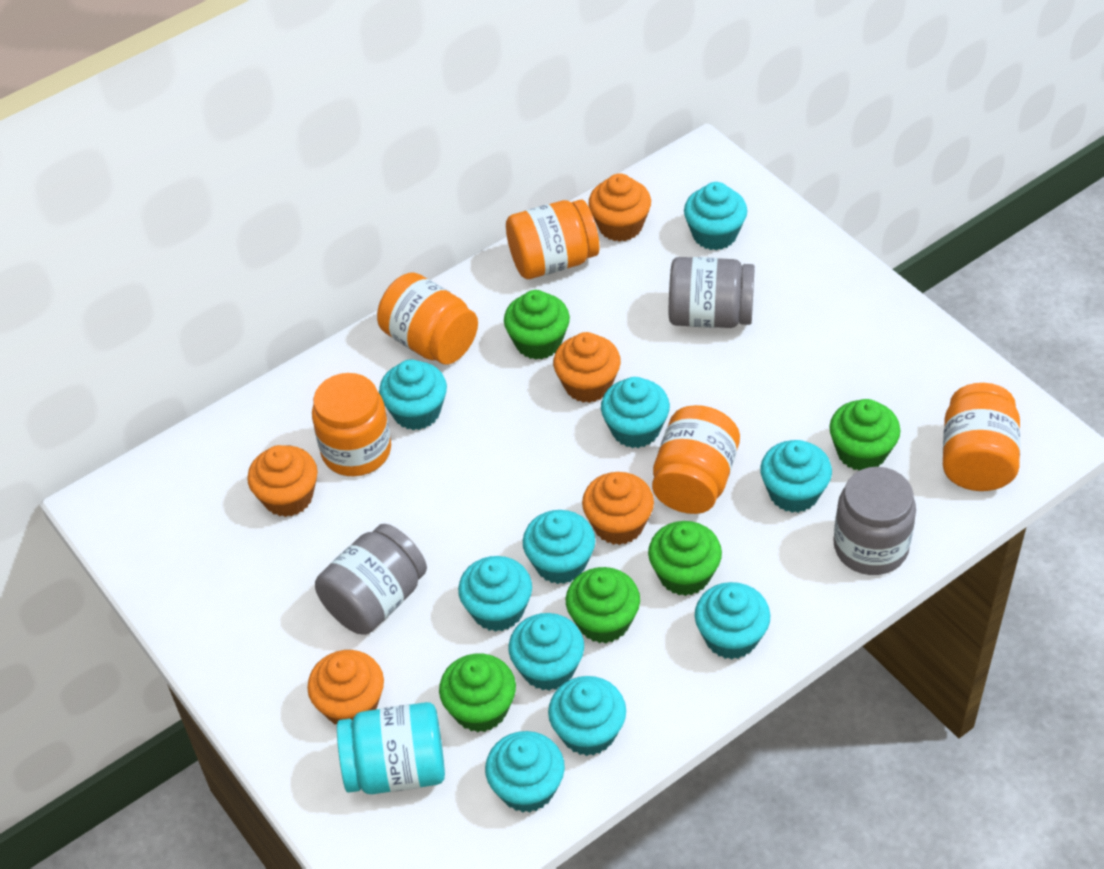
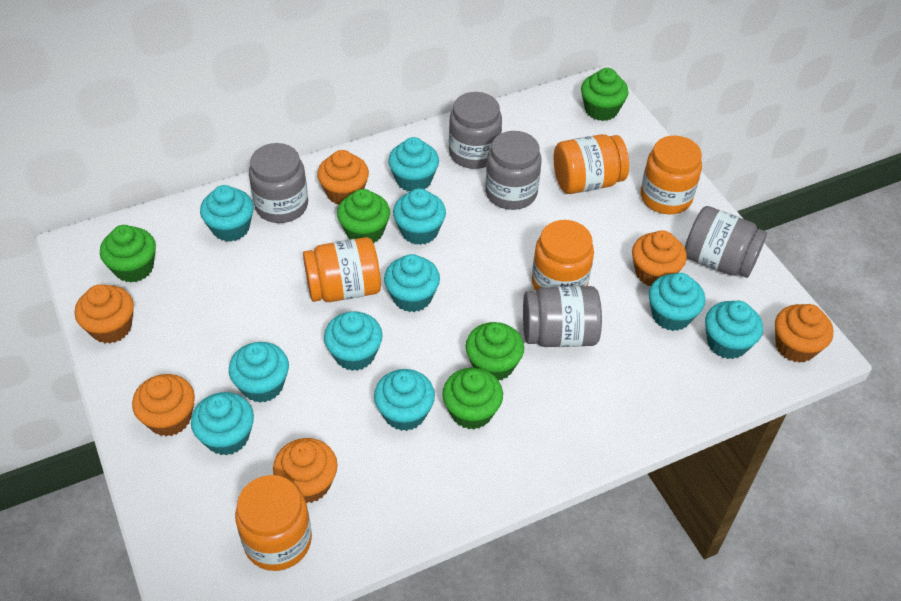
grey jar: 3 -> 5
orange cupcake: 5 -> 6
turquoise jar: 1 -> 0

